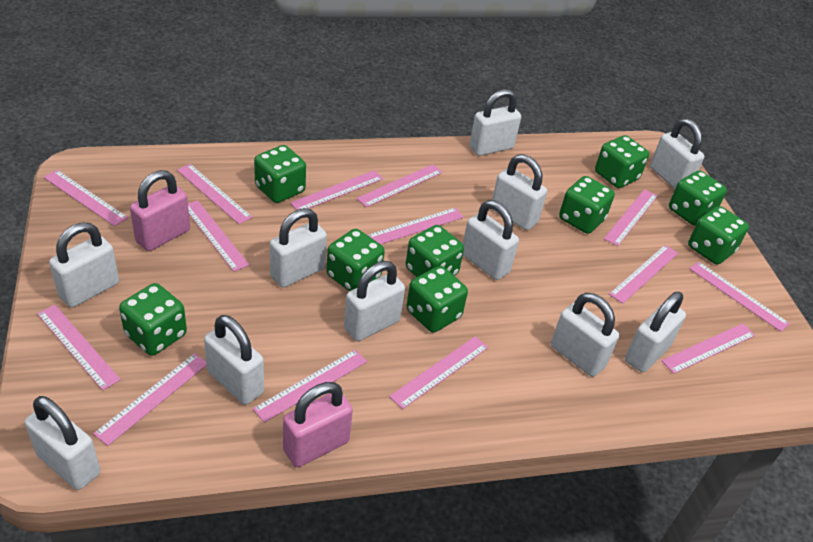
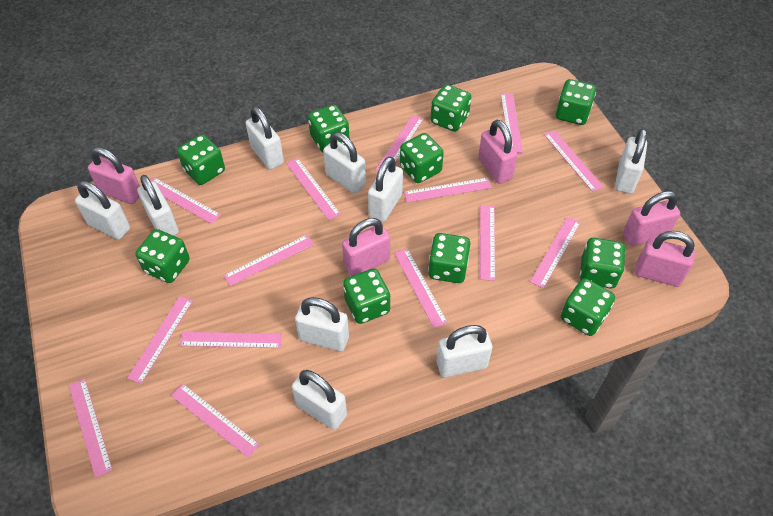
green dice: 9 -> 10
pink padlock: 2 -> 5
white padlock: 11 -> 9

